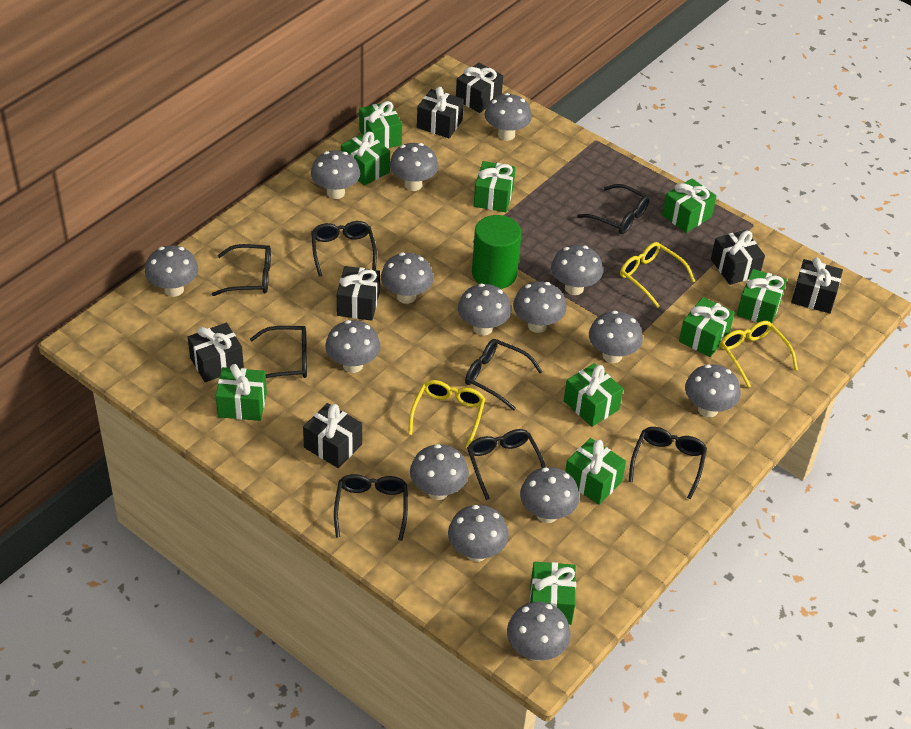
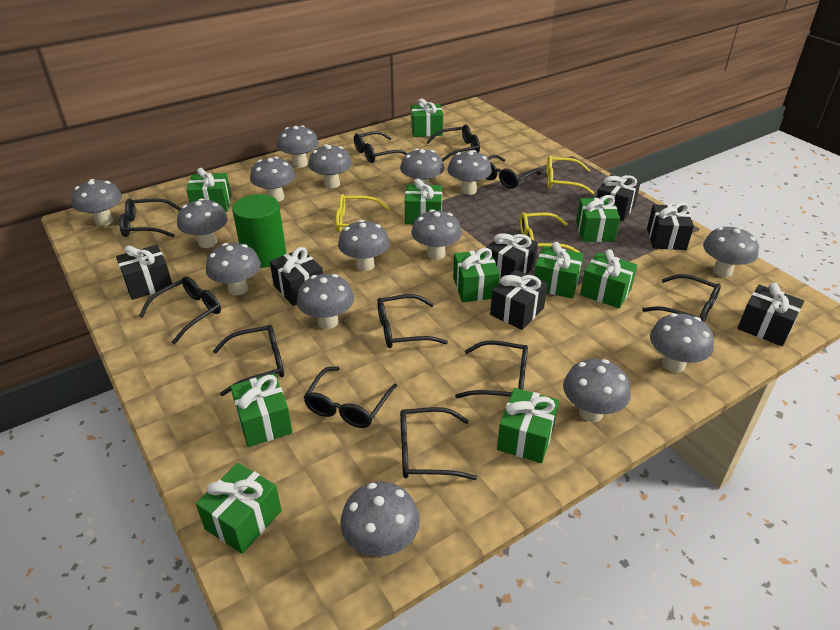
black glasses: 8 -> 11

